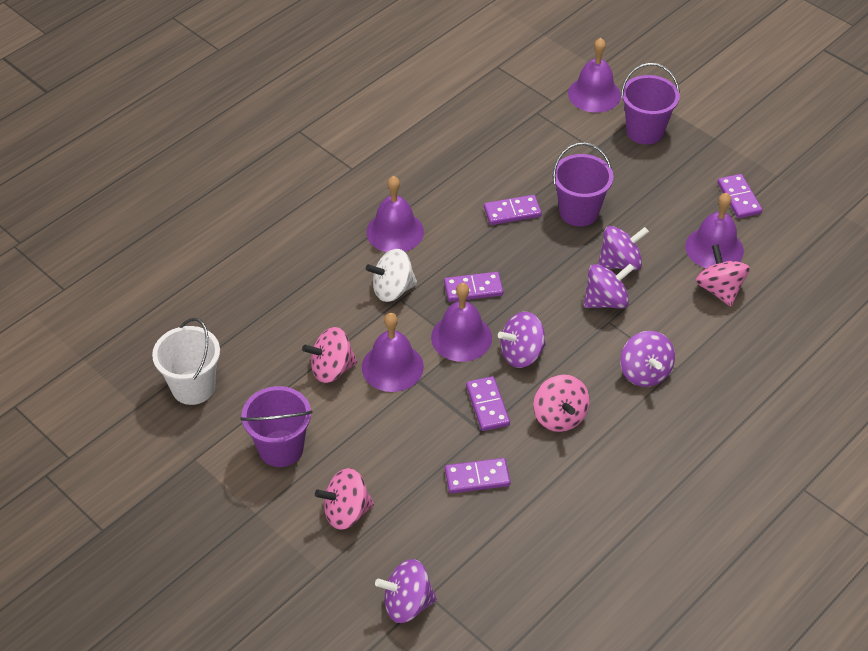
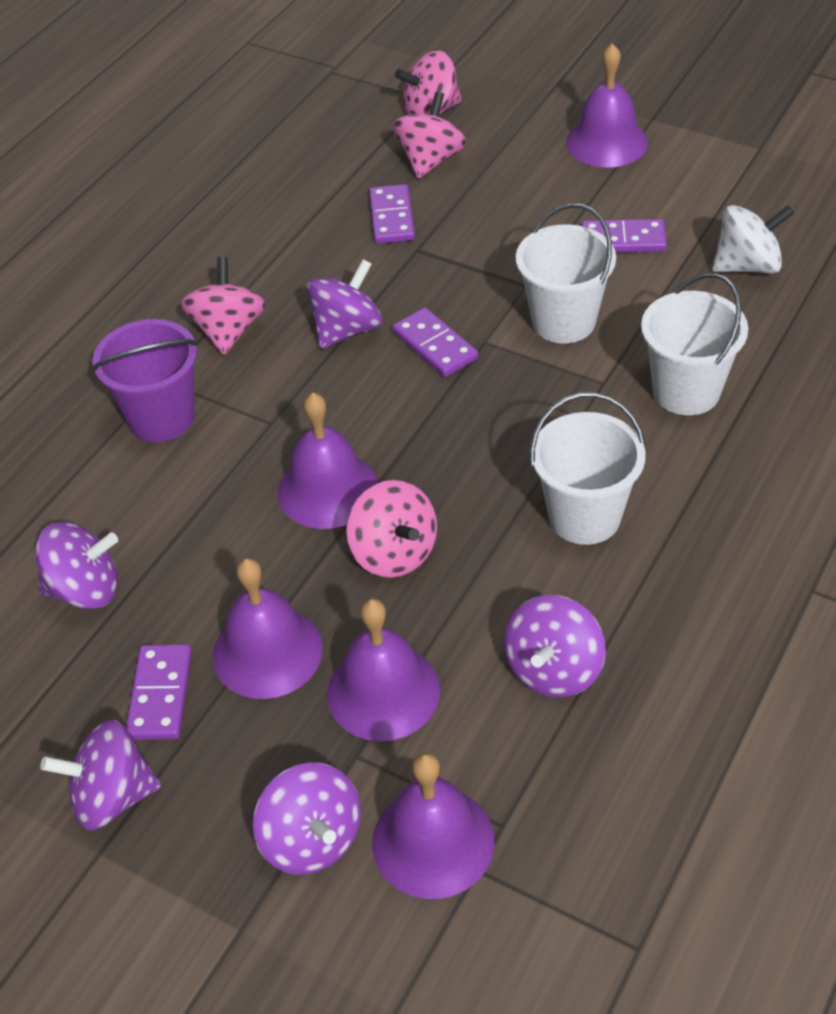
purple bucket: 3 -> 1
purple domino: 5 -> 4
white bucket: 1 -> 3

